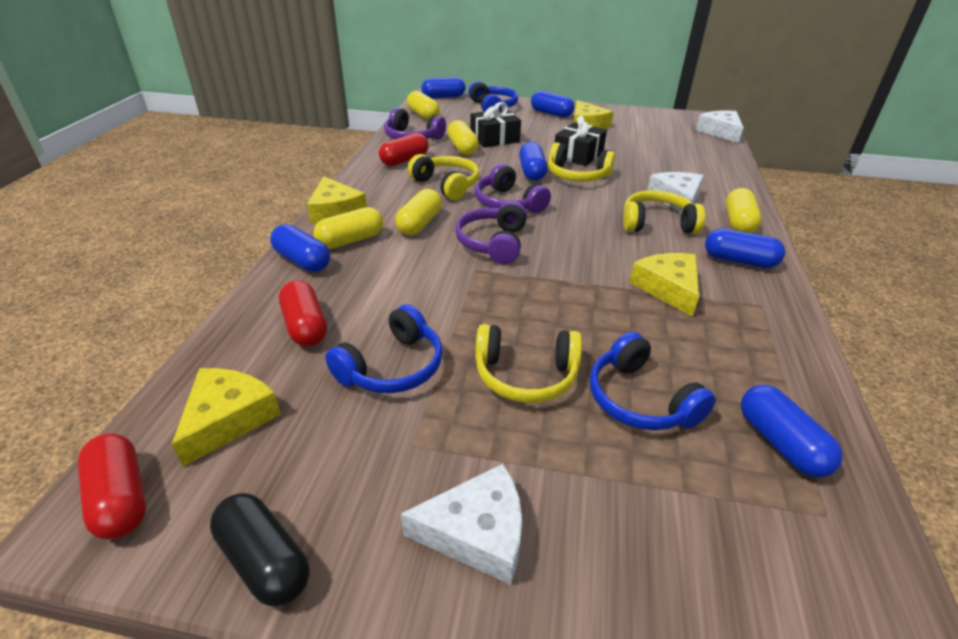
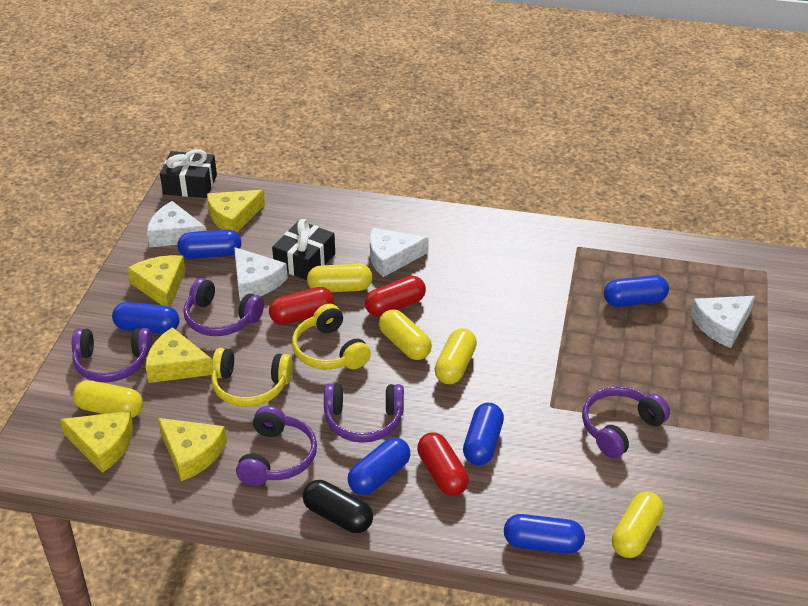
blue headphones: 3 -> 0
purple headphones: 3 -> 5
white cheese: 3 -> 4
yellow cheese: 4 -> 5
yellow headphones: 4 -> 2

